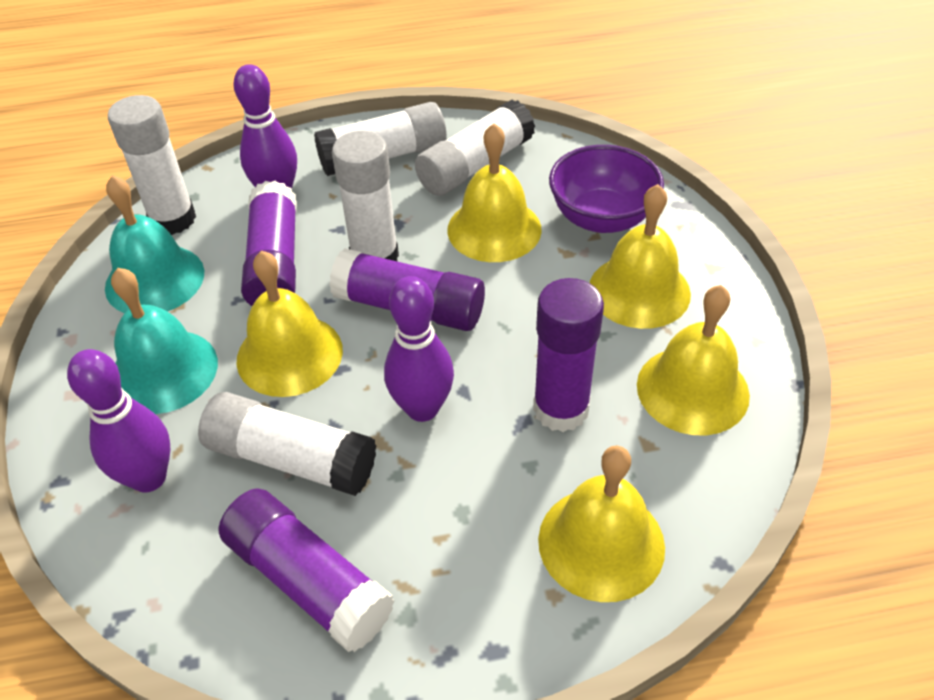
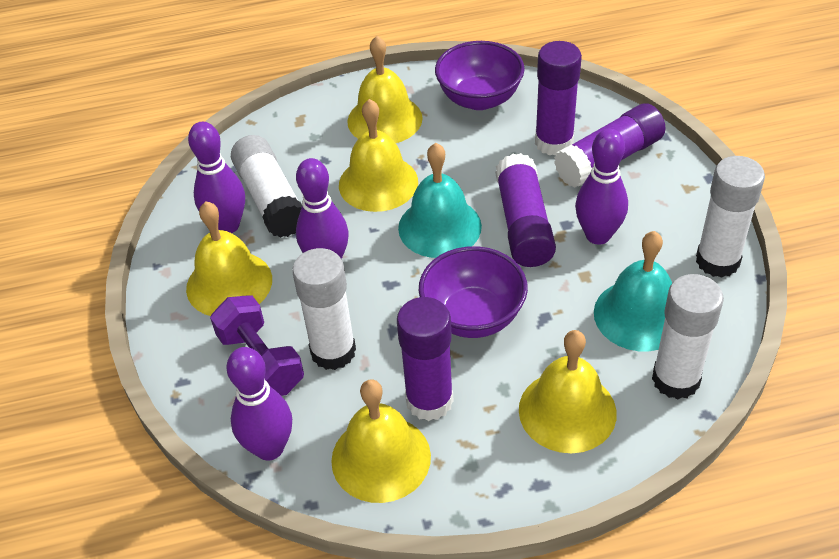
purple bowl: 1 -> 2
purple bowling pin: 3 -> 4
purple dumbbell: 0 -> 1
white glue stick: 5 -> 4

